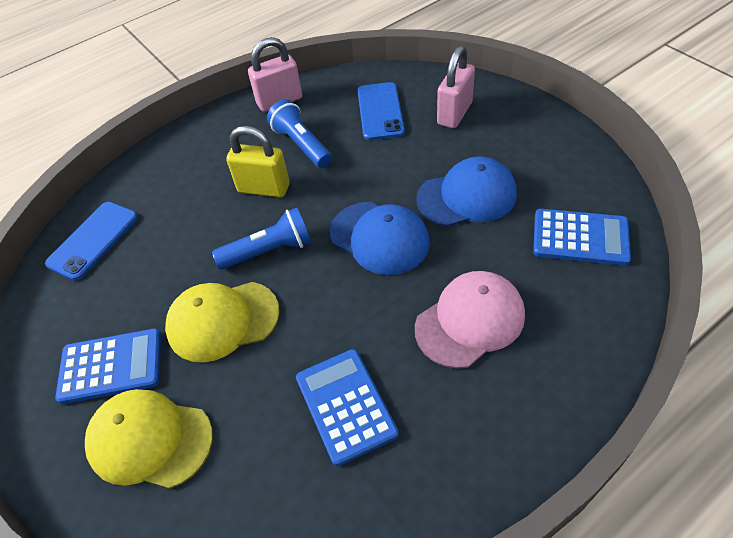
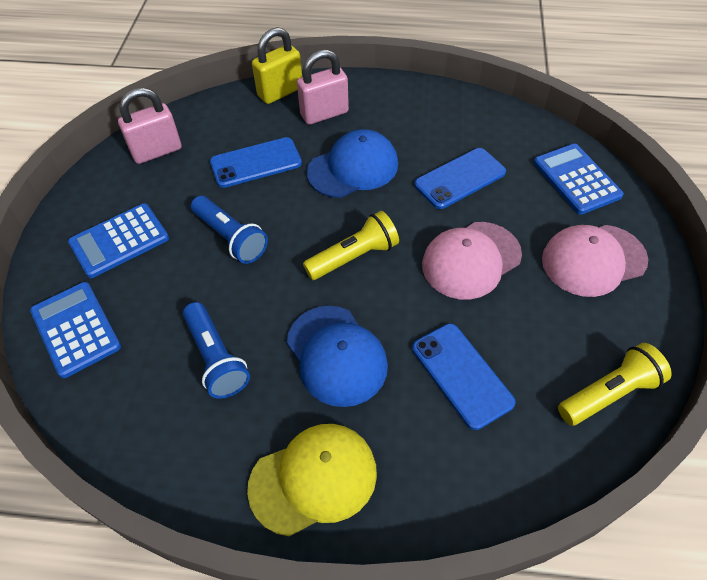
blue phone: 2 -> 3
pink cap: 1 -> 2
yellow cap: 2 -> 1
yellow flashlight: 0 -> 2

